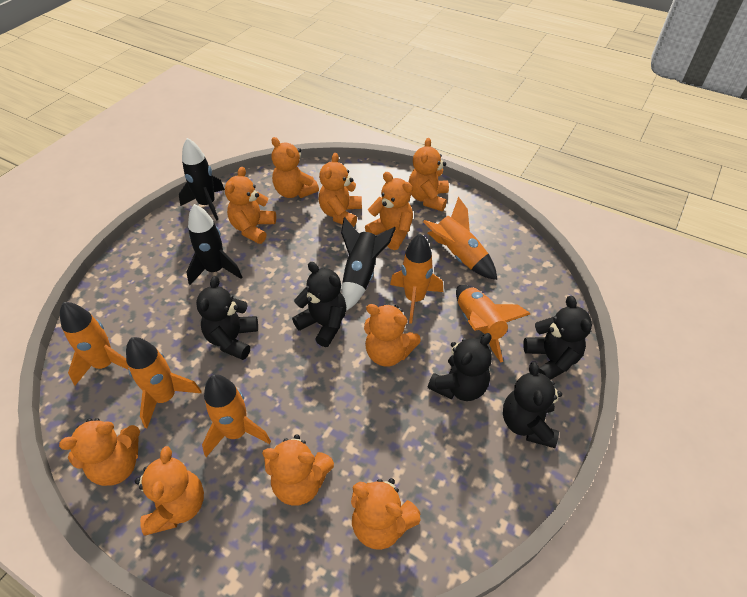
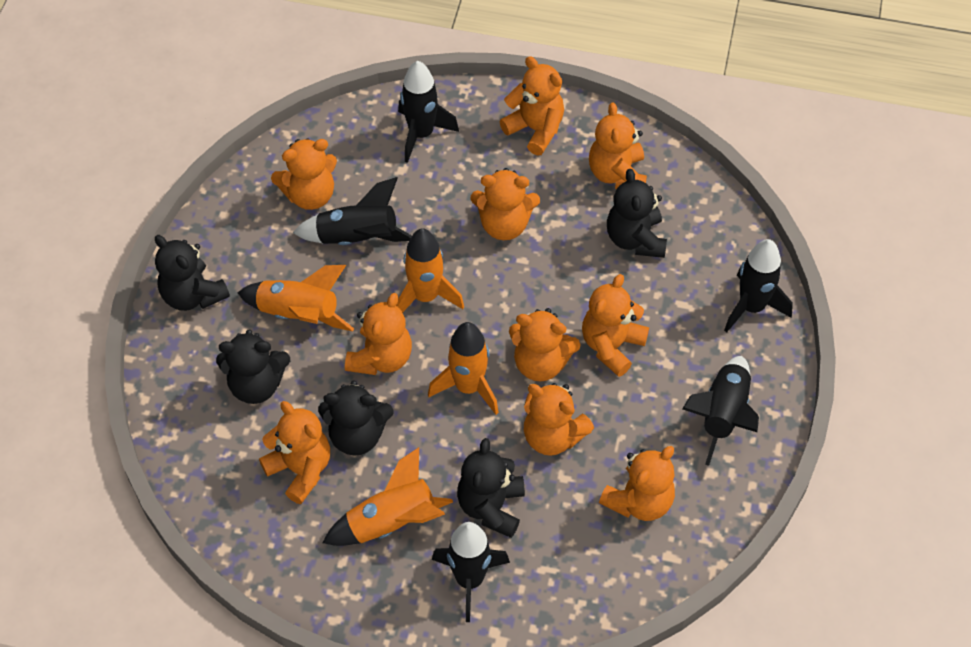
black rocket: 3 -> 5
orange rocket: 6 -> 4

